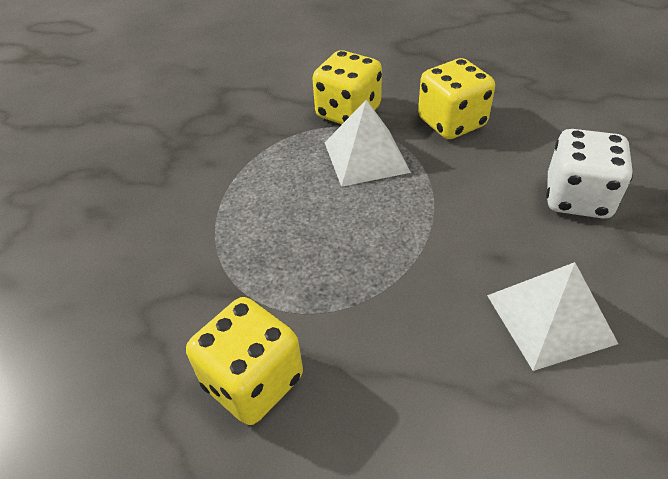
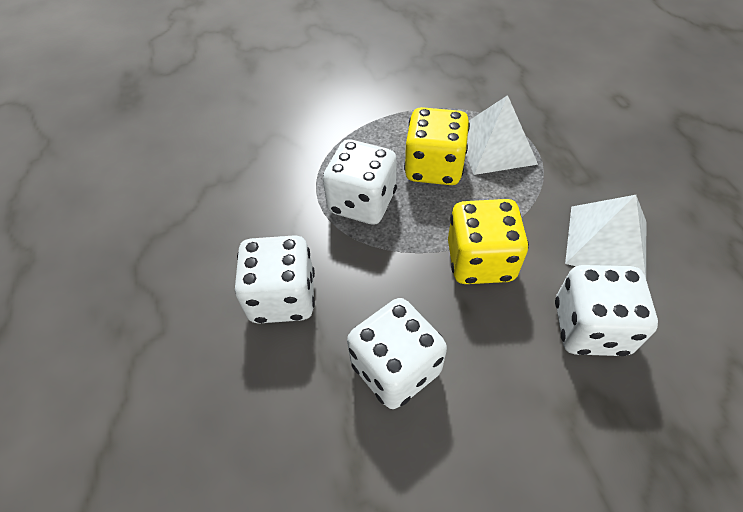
white dice: 1 -> 4
yellow dice: 3 -> 2

